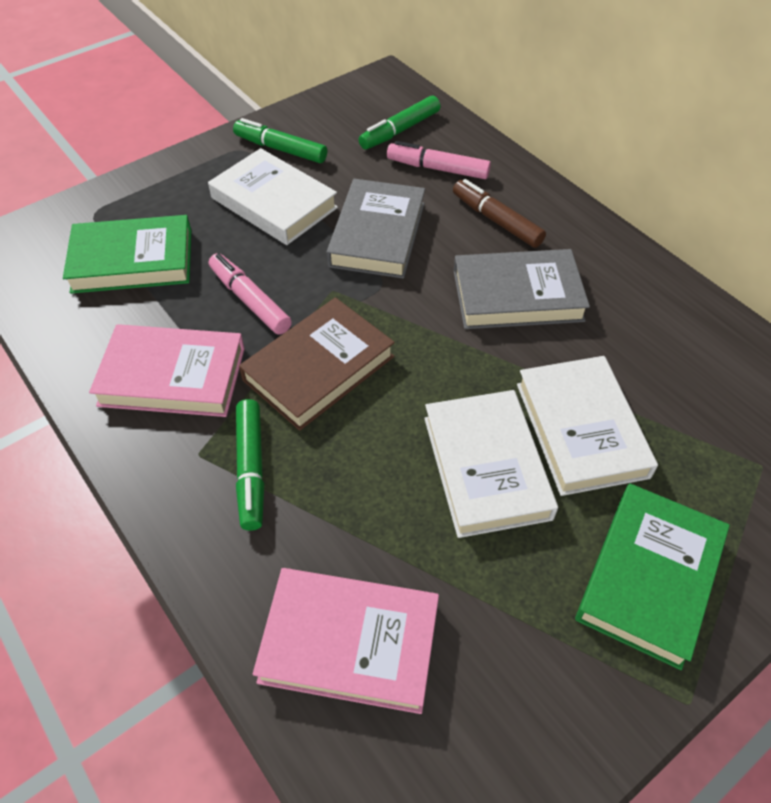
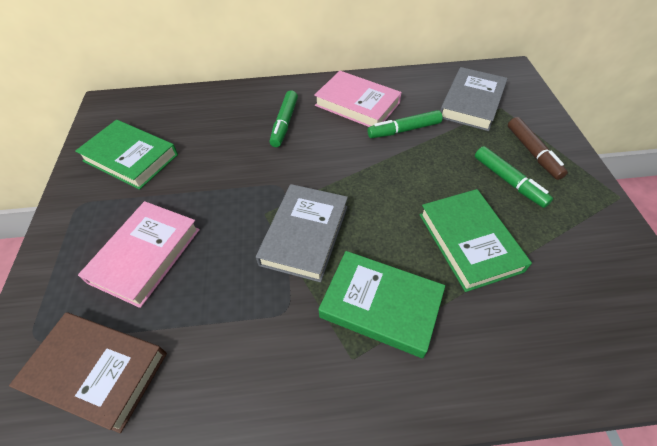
green book: 2 -> 3
pink marker: 2 -> 0
white book: 3 -> 0

